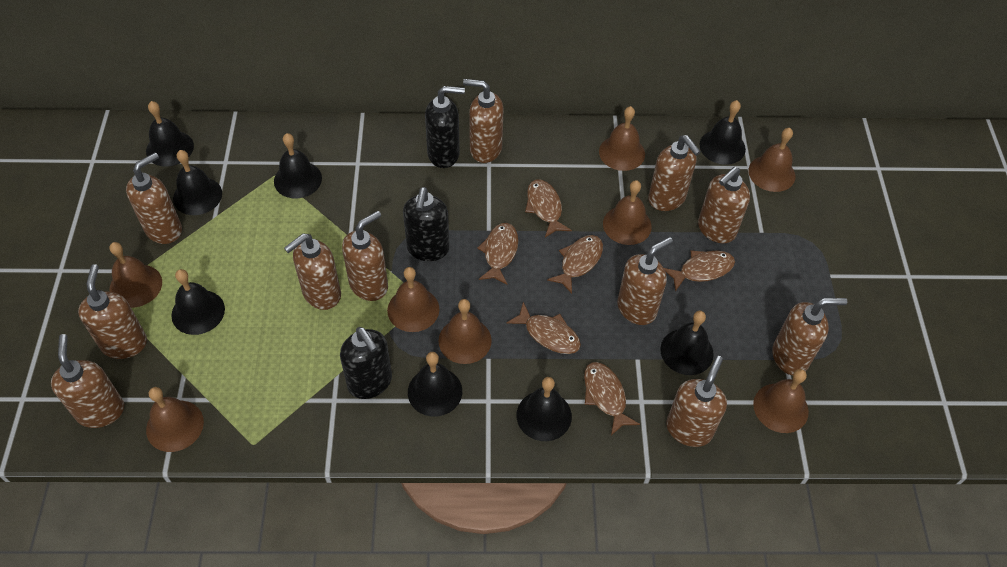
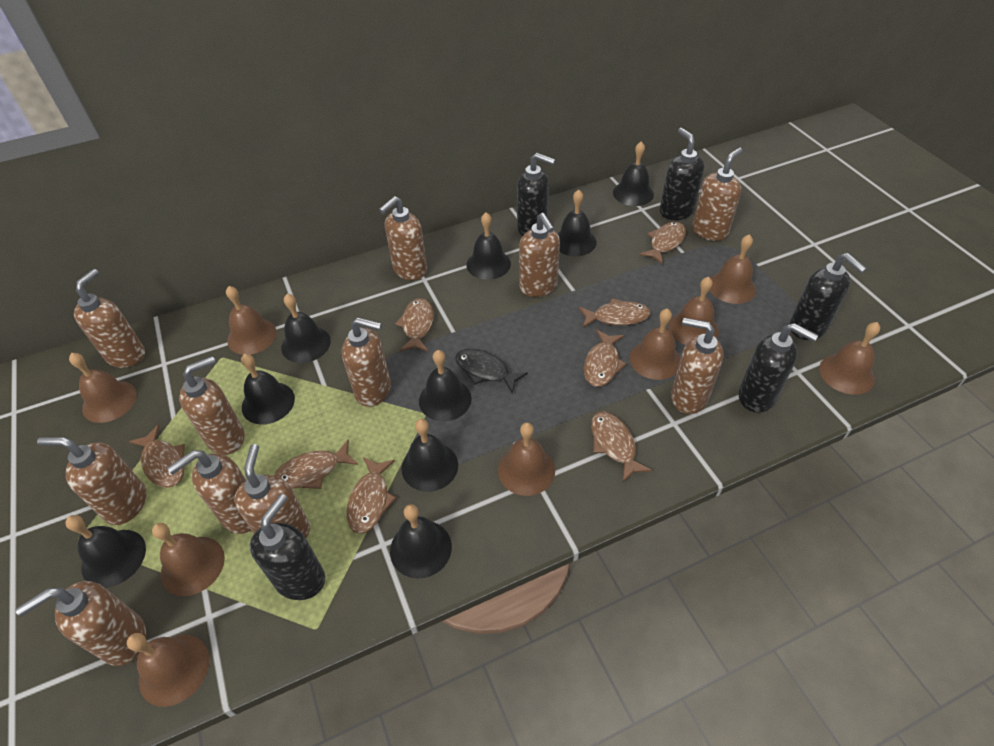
black bell: 8 -> 9
black fish: 0 -> 1
black soap dispenser: 3 -> 5
brown bell: 8 -> 9
brown fish: 6 -> 8

